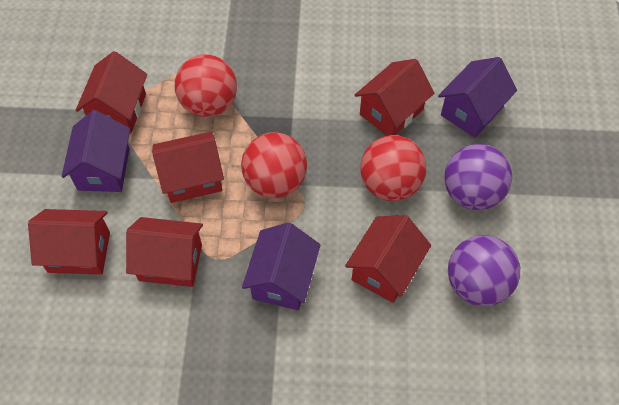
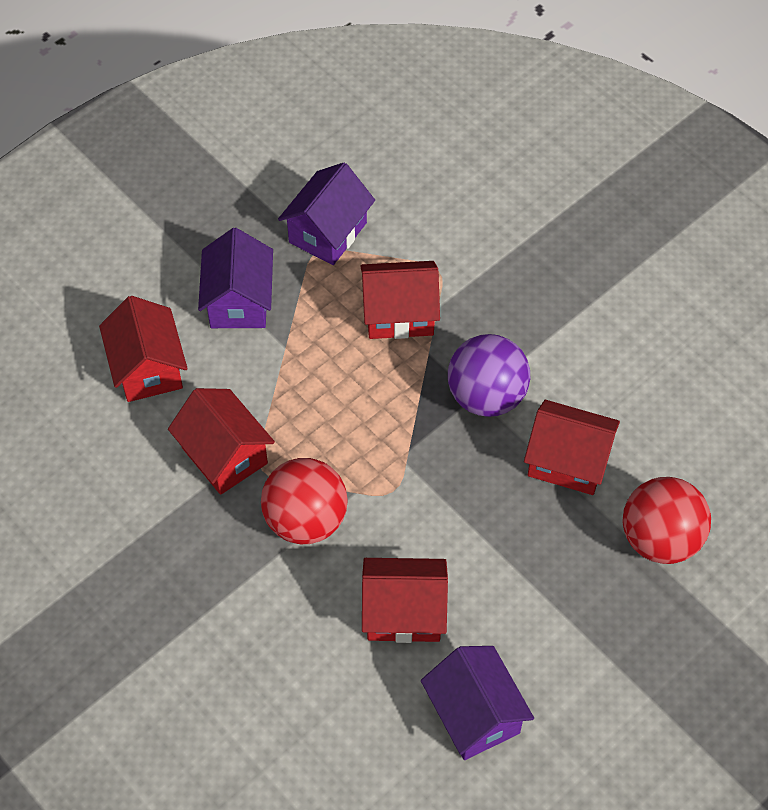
purple ball: 2 -> 1
red ball: 3 -> 2
red house: 6 -> 5

